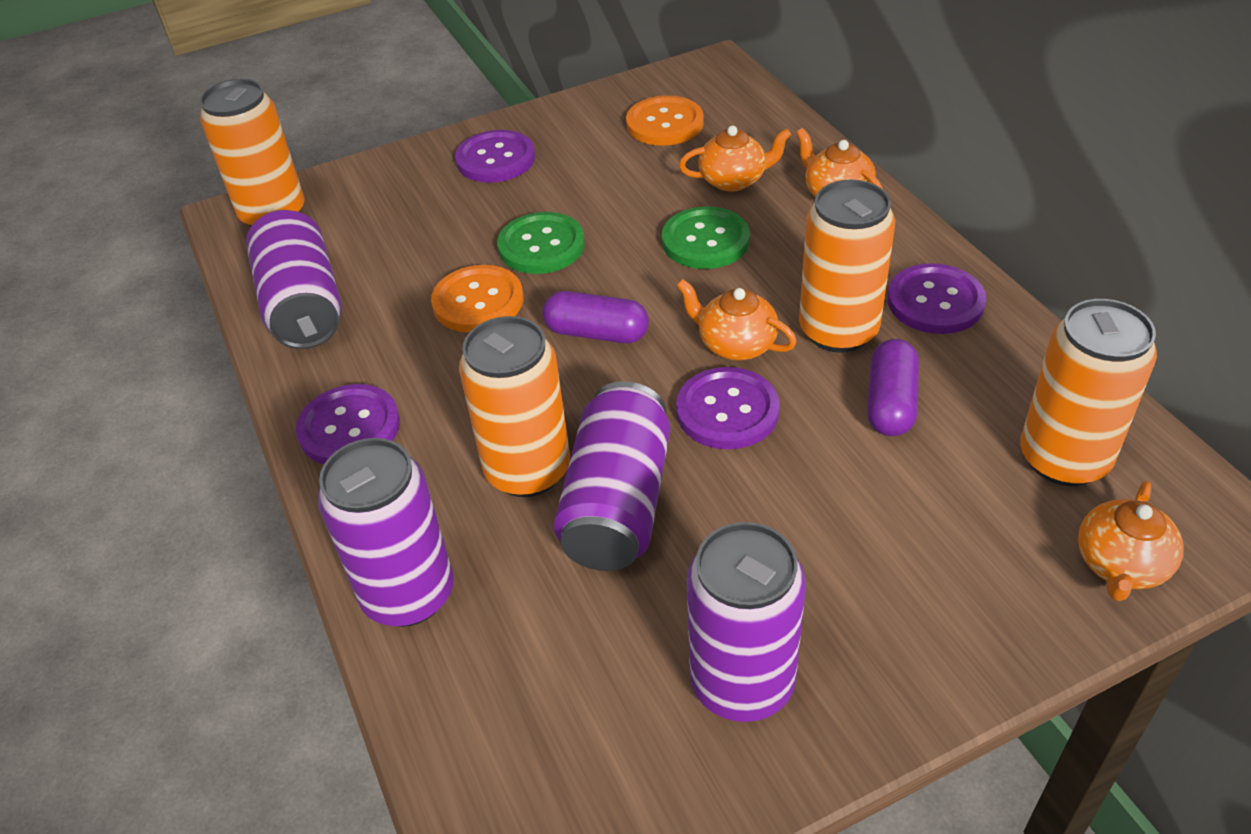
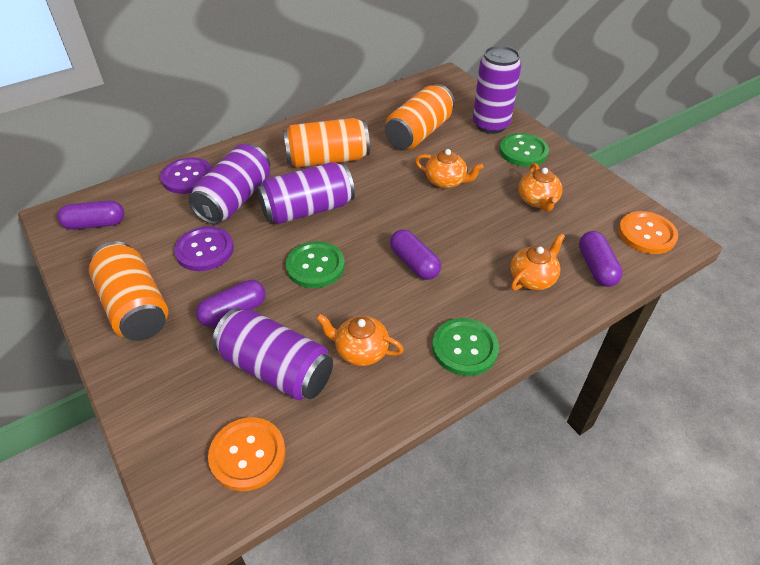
green button: 2 -> 3
orange can: 4 -> 3
purple button: 4 -> 2
purple capsule: 2 -> 4

